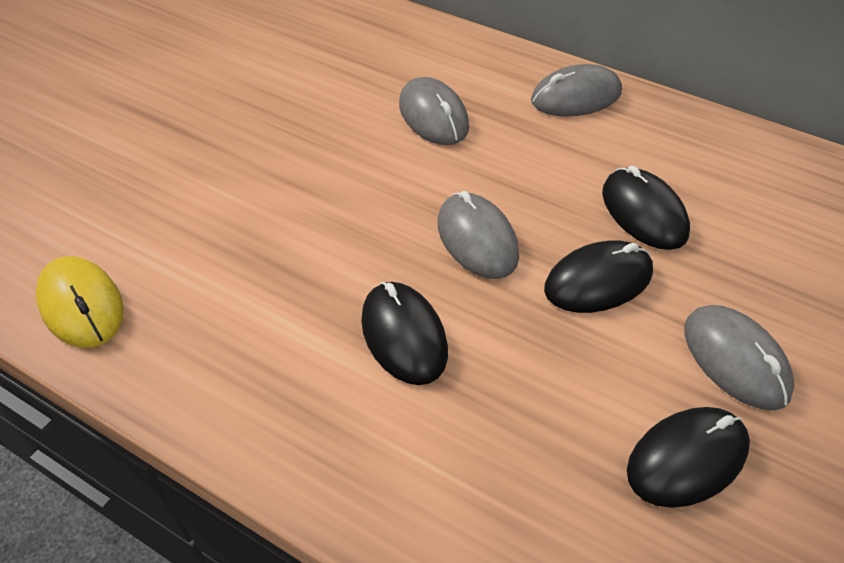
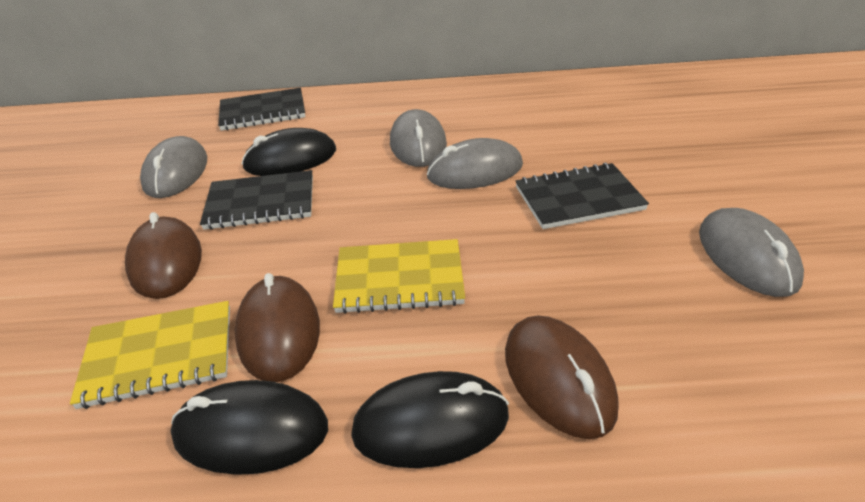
black mouse: 4 -> 3
black notebook: 0 -> 3
brown mouse: 0 -> 3
yellow mouse: 1 -> 0
yellow notebook: 0 -> 2

